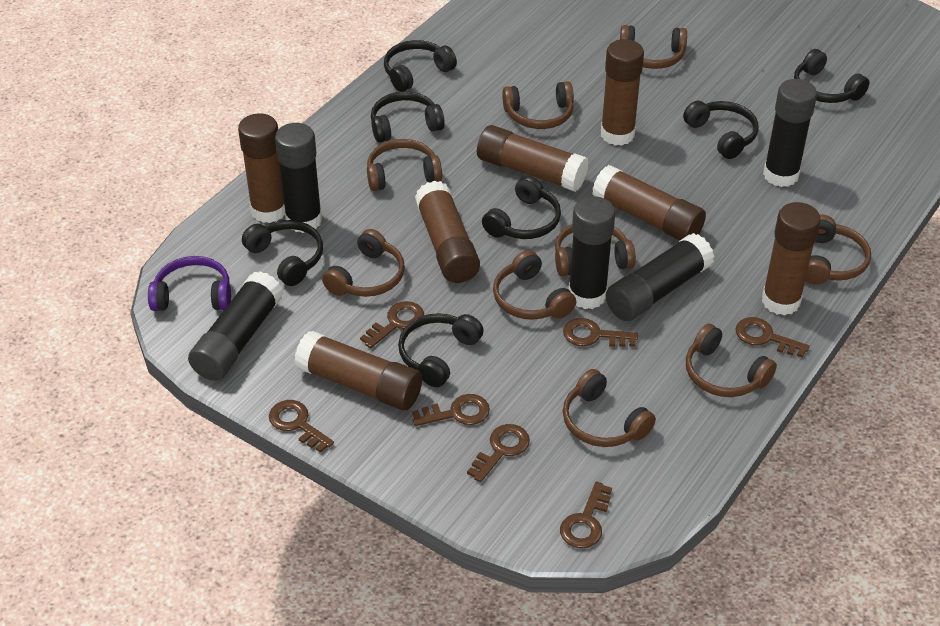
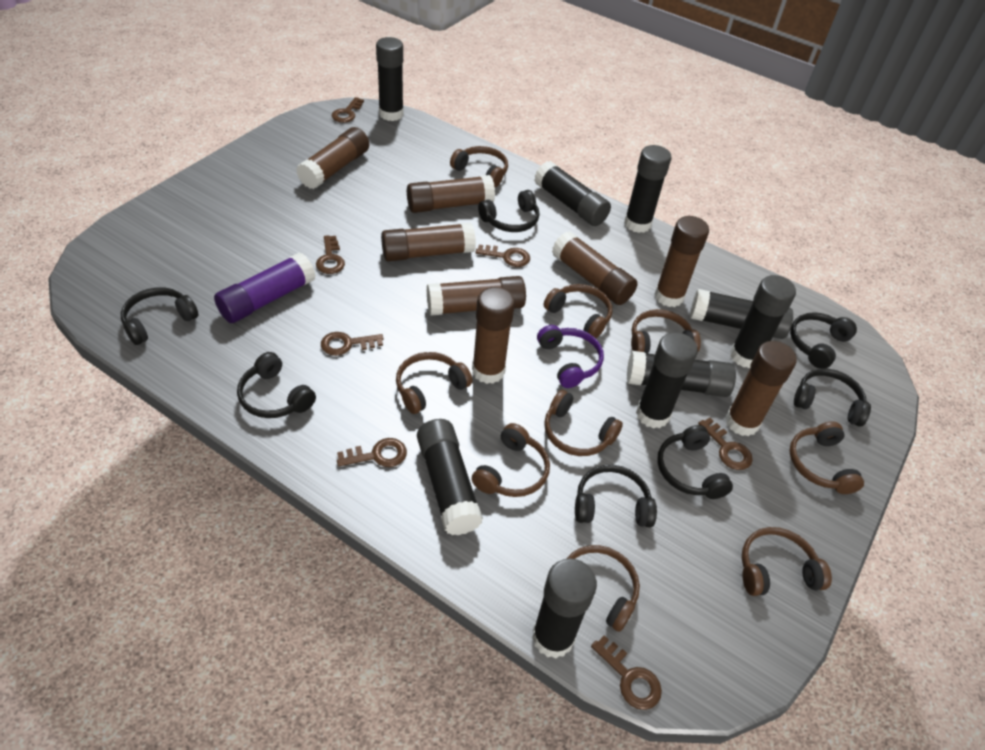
black glue stick: 5 -> 9
brown glue stick: 7 -> 8
purple glue stick: 0 -> 1

